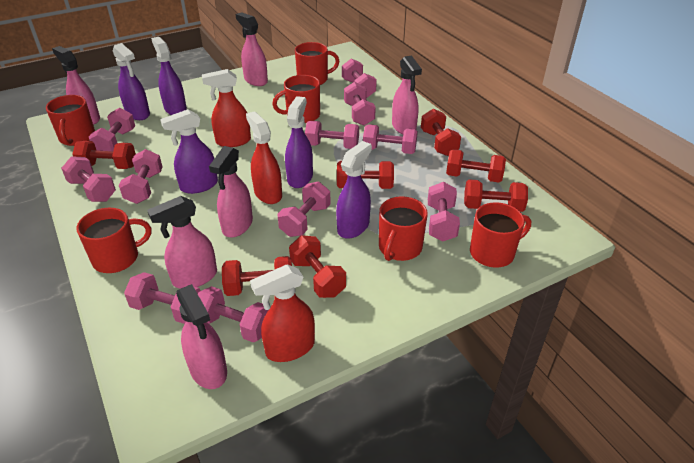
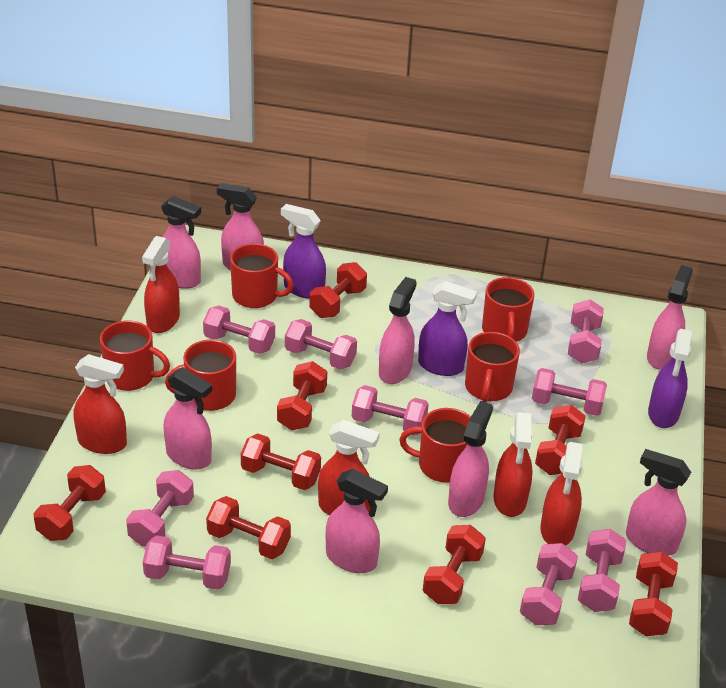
pink dumbbell: 11 -> 9
pink spray bottle: 6 -> 8
purple spray bottle: 5 -> 3
red dumbbell: 7 -> 8
red spray bottle: 3 -> 5

